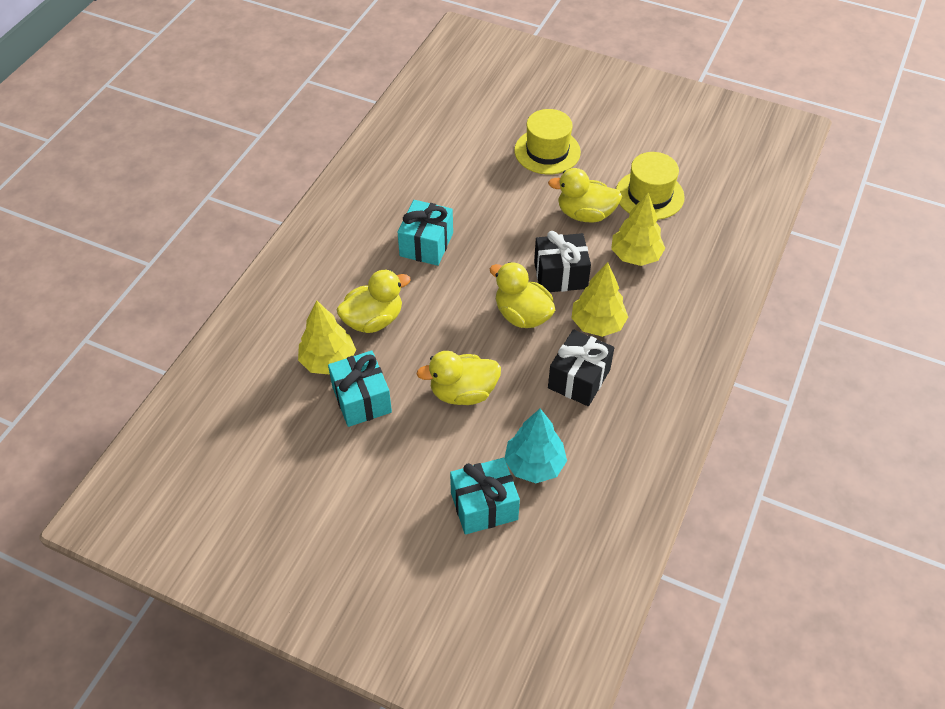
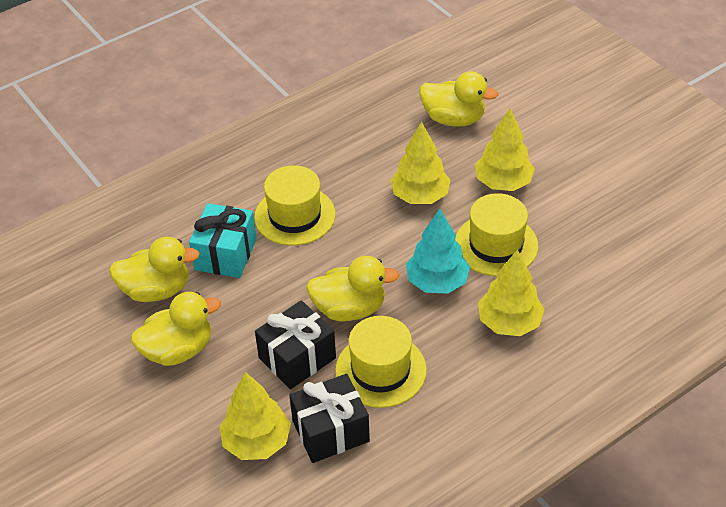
turquoise gift: 3 -> 1
yellow hat: 2 -> 3
yellow tree: 3 -> 4

